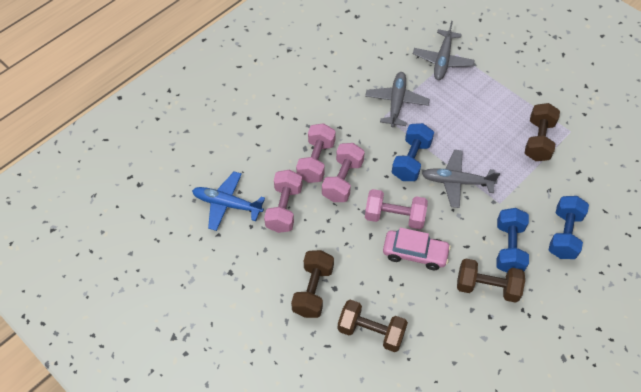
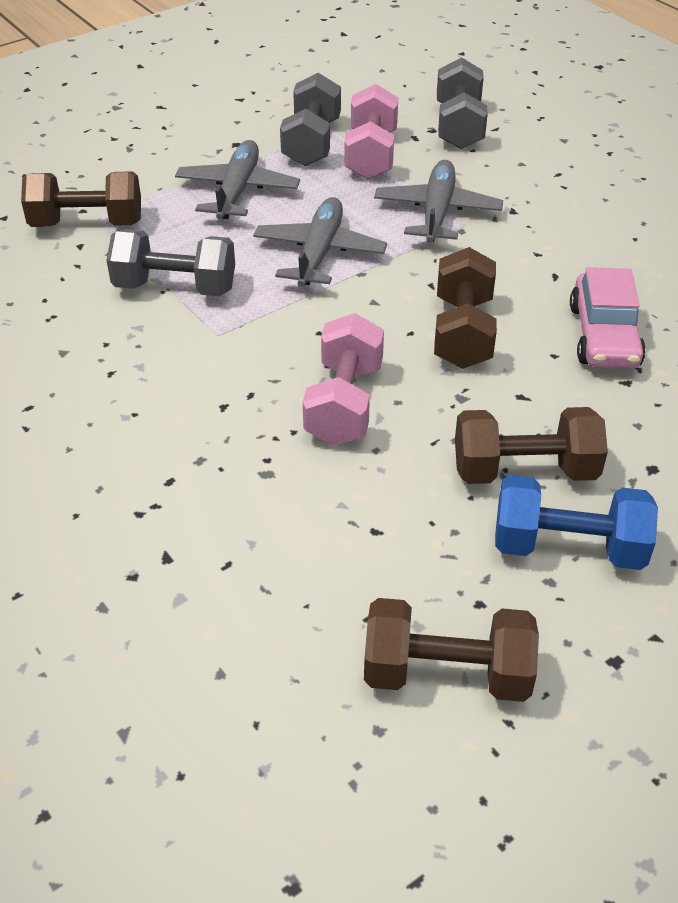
blue dumbbell: 3 -> 1
blue plane: 1 -> 0
grey dumbbell: 0 -> 3
pink dumbbell: 4 -> 2

